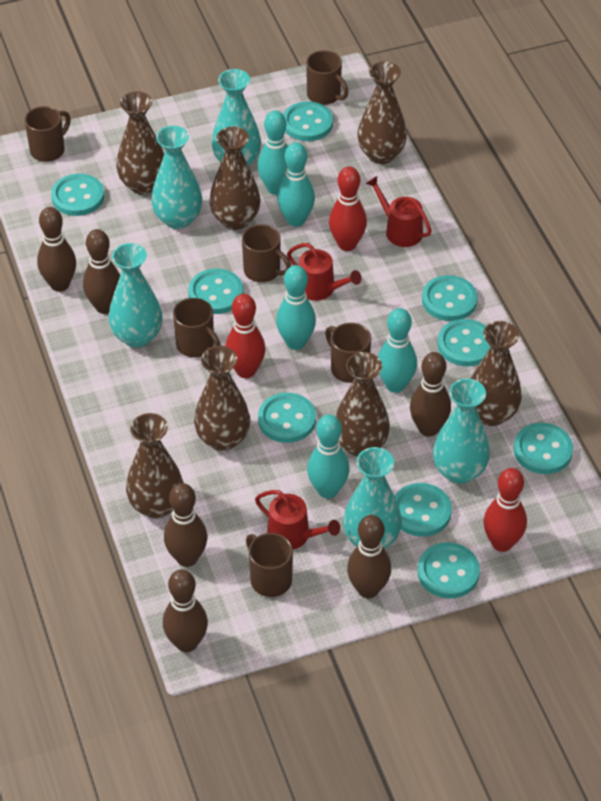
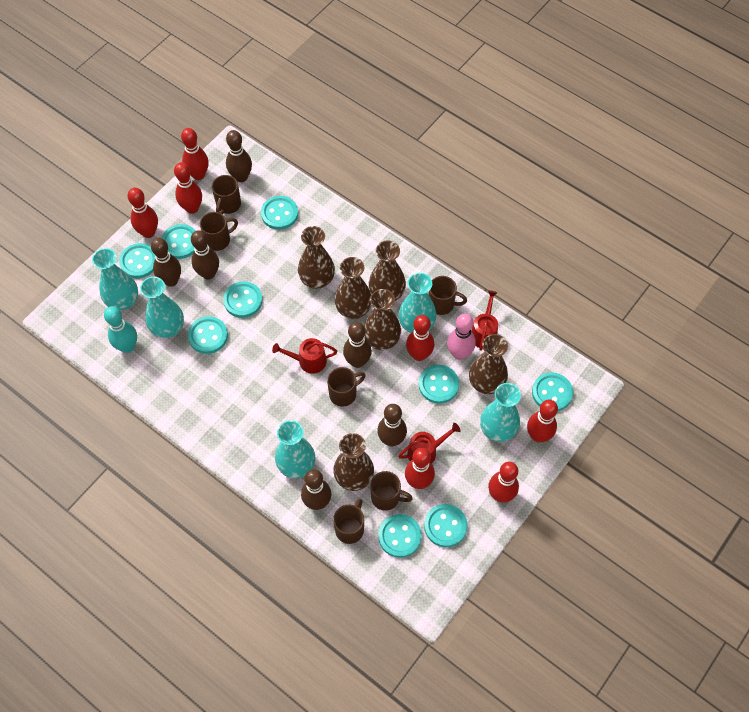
brown vase: 7 -> 6
pink bowling pin: 0 -> 1
red bowling pin: 3 -> 7
turquoise bowling pin: 5 -> 1

